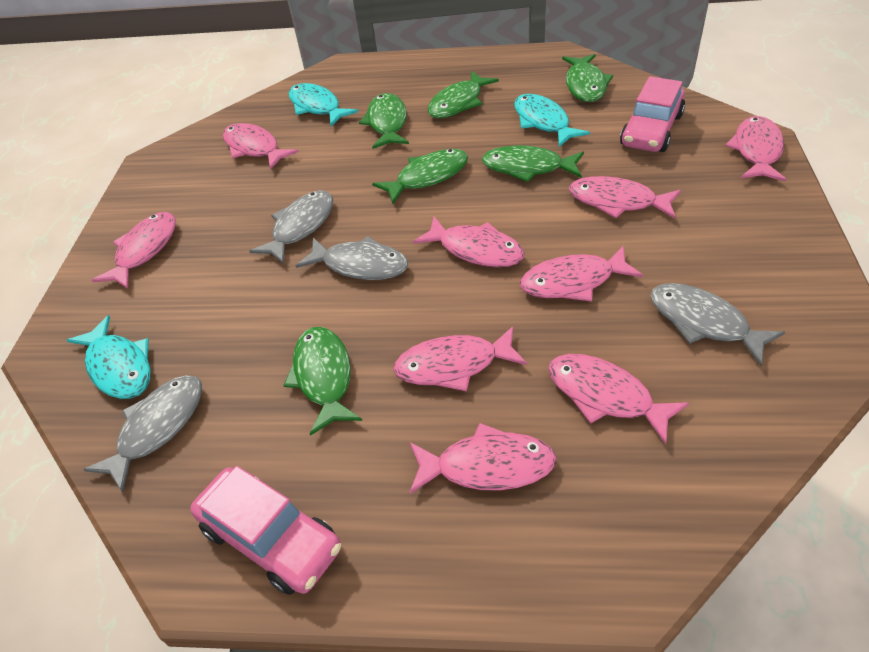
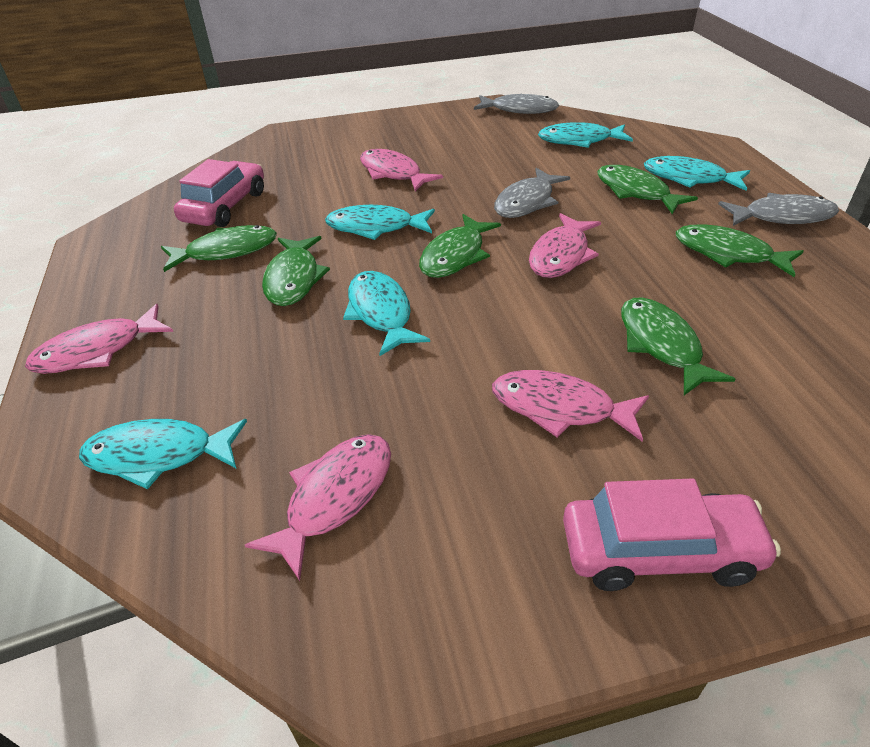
grey fish: 4 -> 3
pink fish: 9 -> 5
turquoise fish: 3 -> 5

